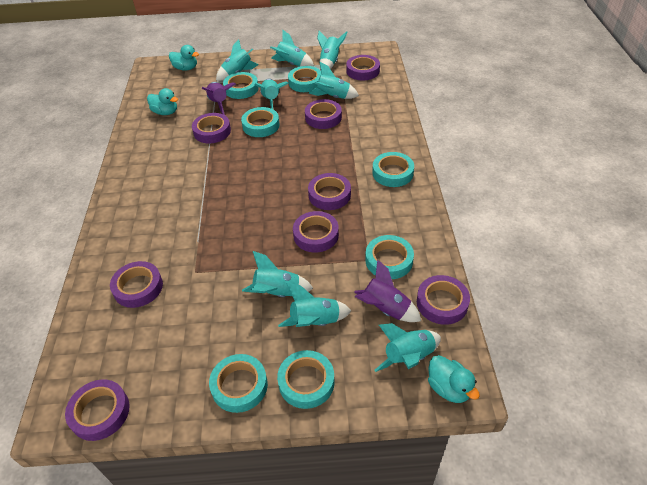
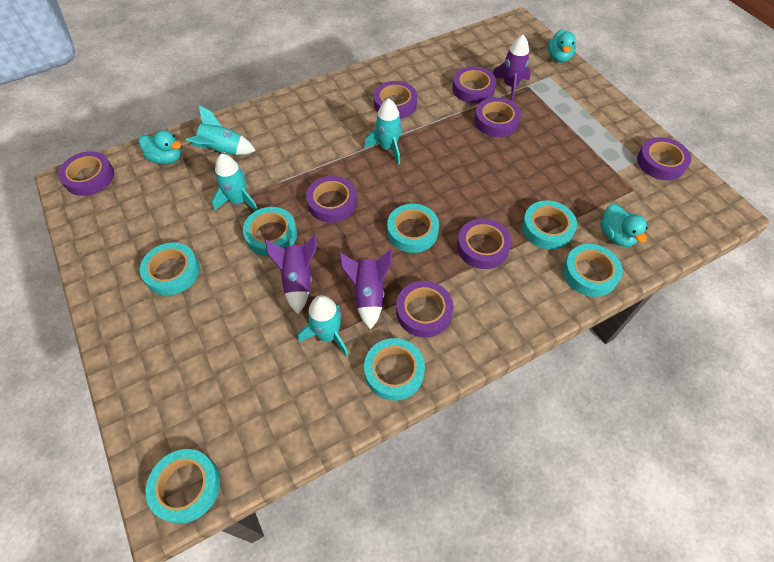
purple rocket: 2 -> 3
turquoise rocket: 8 -> 4

